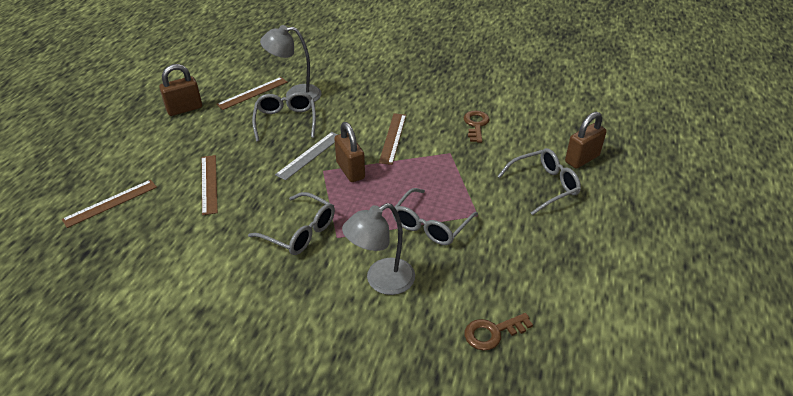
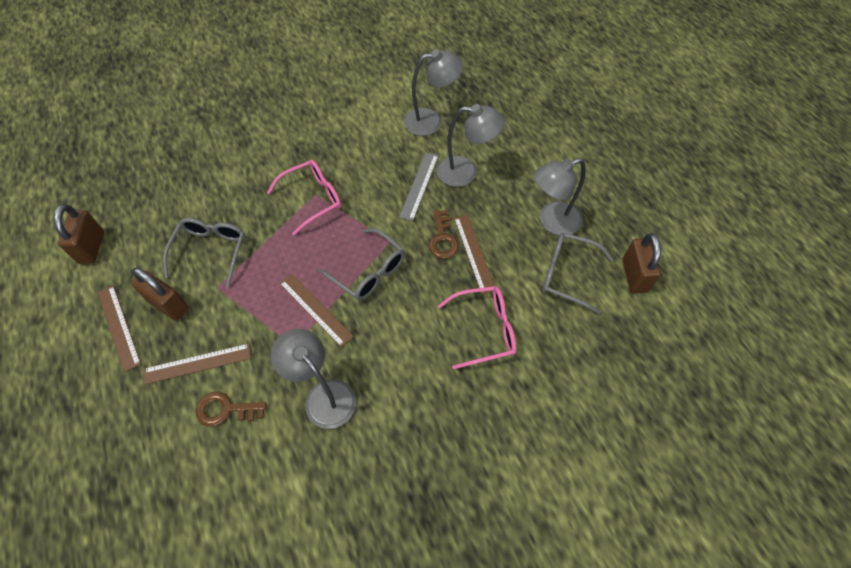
grey glasses: 4 -> 3
grey lamp: 2 -> 4
pink glasses: 0 -> 2

